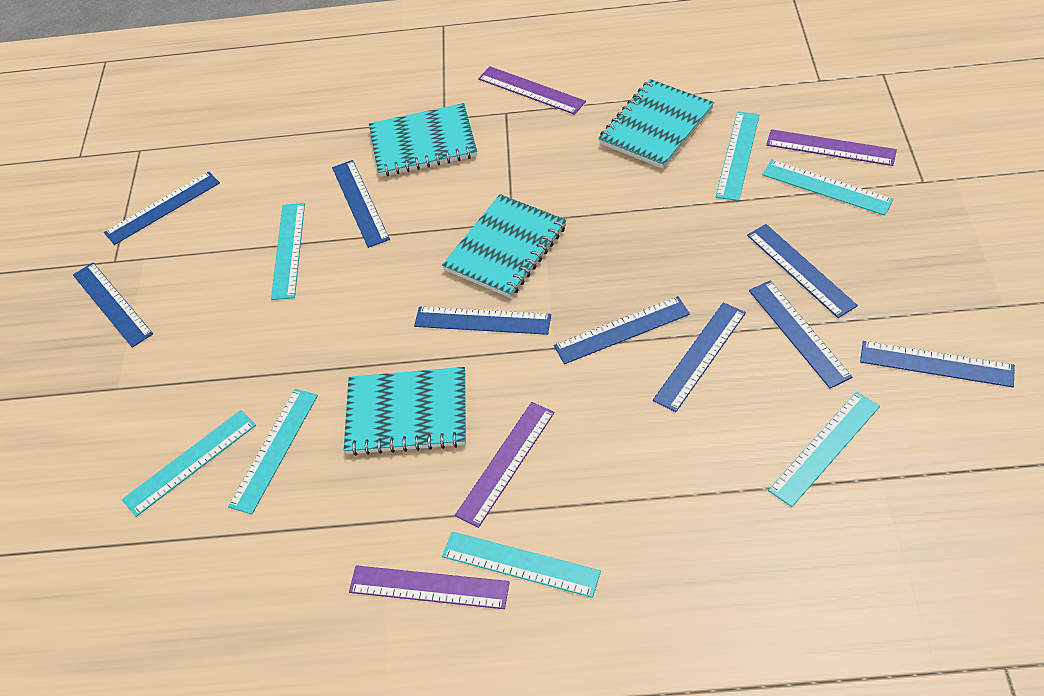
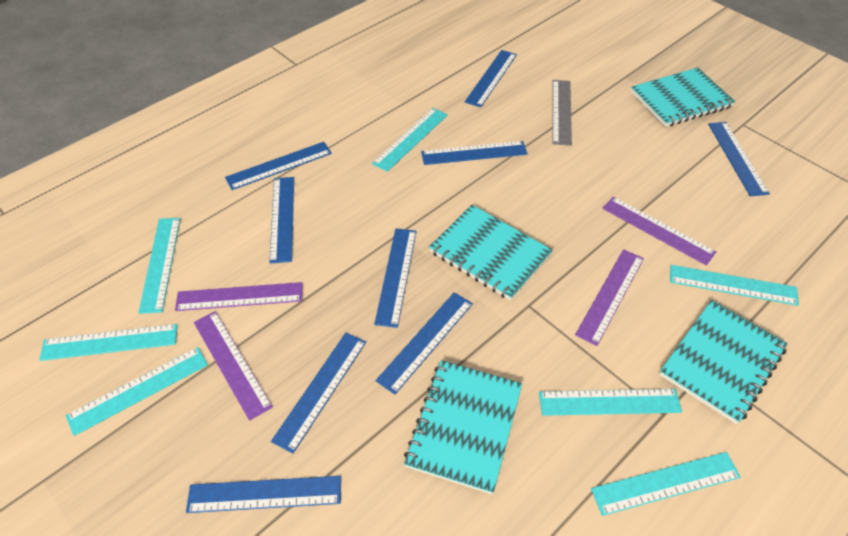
grey ruler: 0 -> 1

